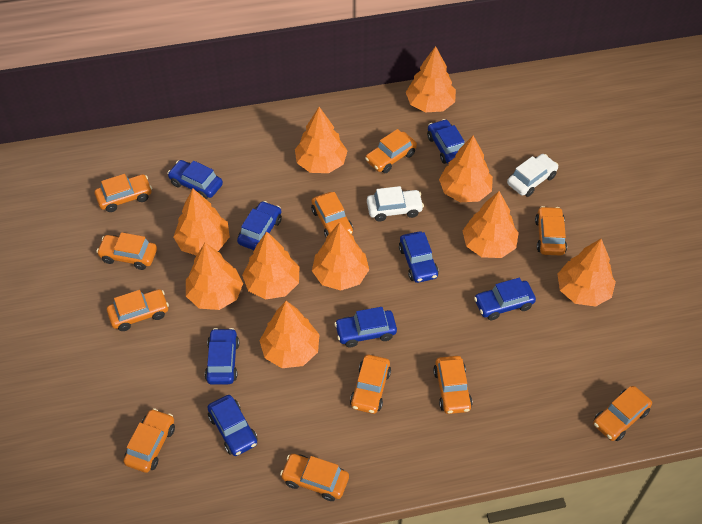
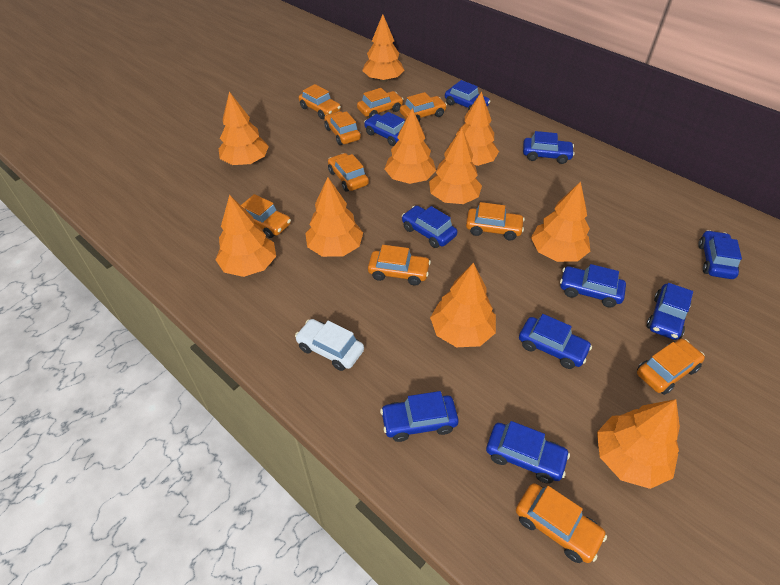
blue car: 8 -> 10
orange car: 11 -> 10
white car: 2 -> 1

